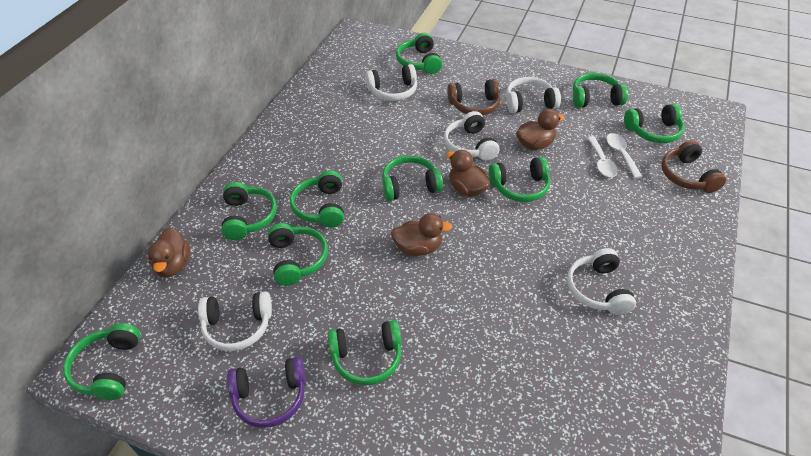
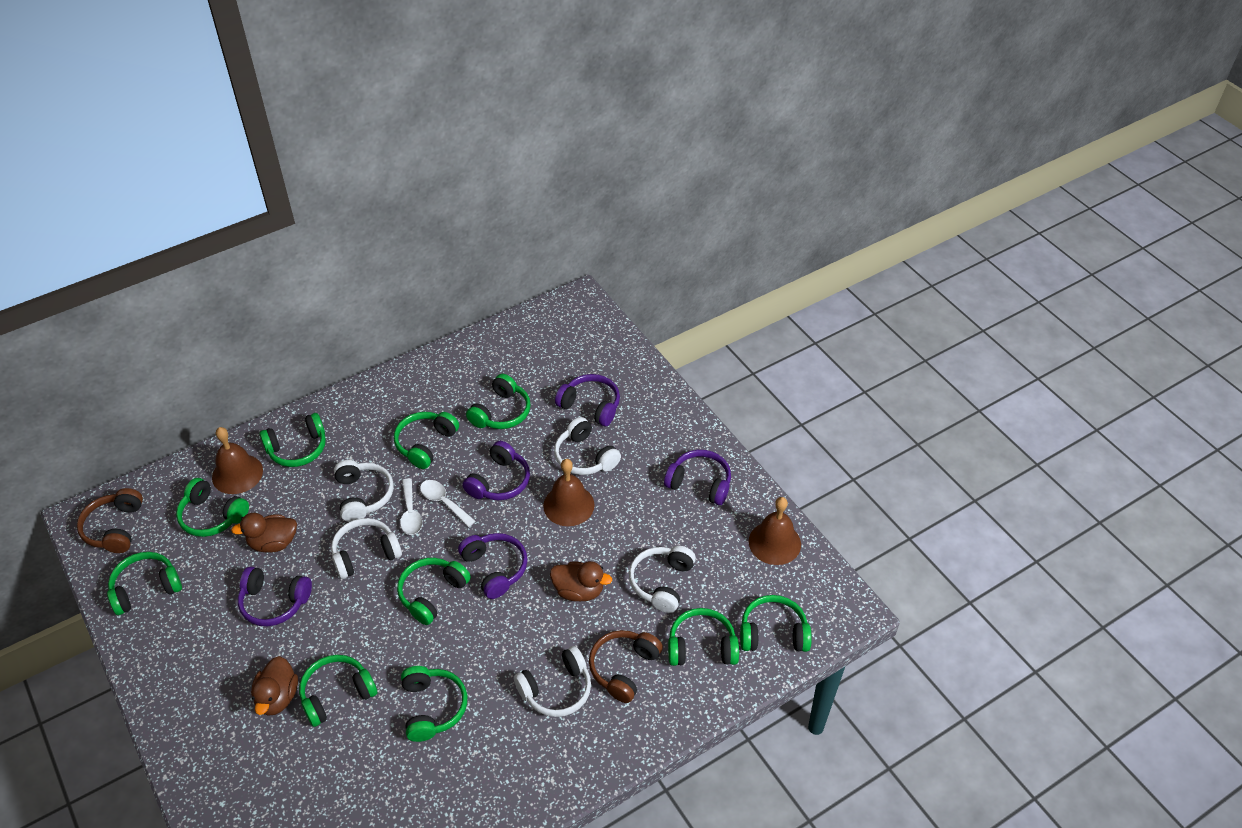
brown bell: 0 -> 3
brown duck: 4 -> 3
purple headphones: 1 -> 5

